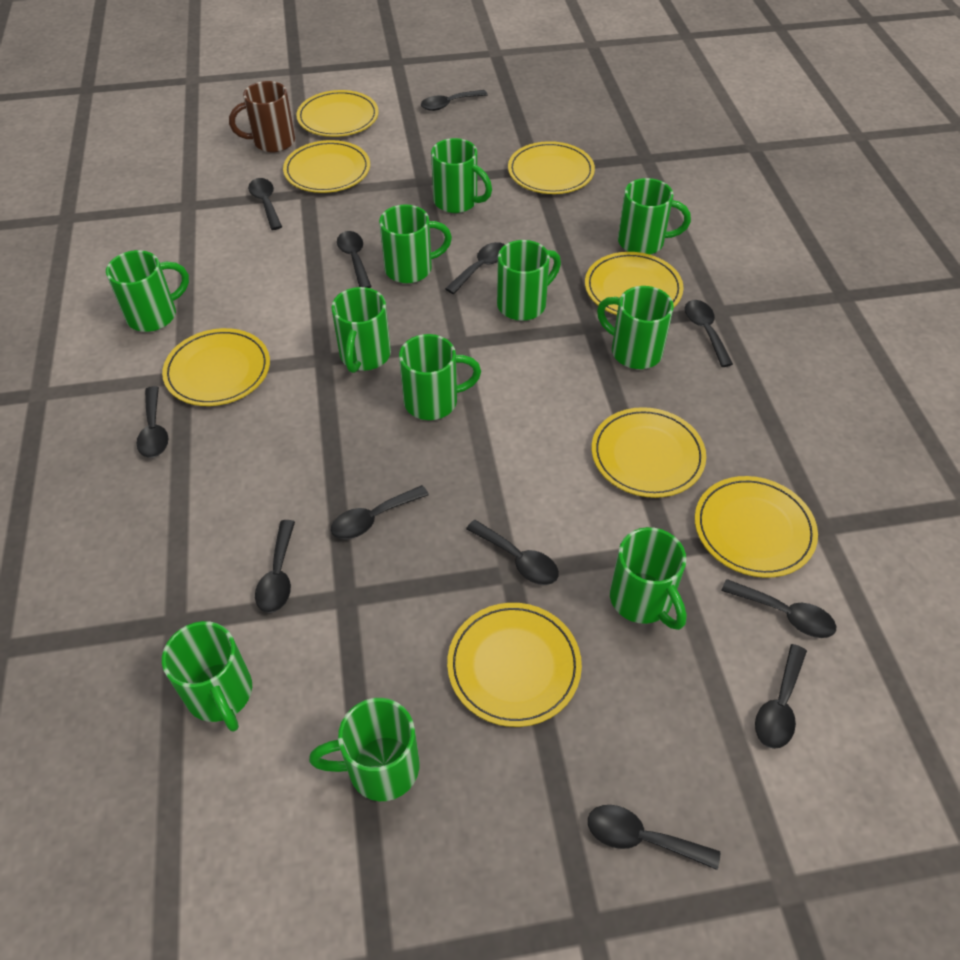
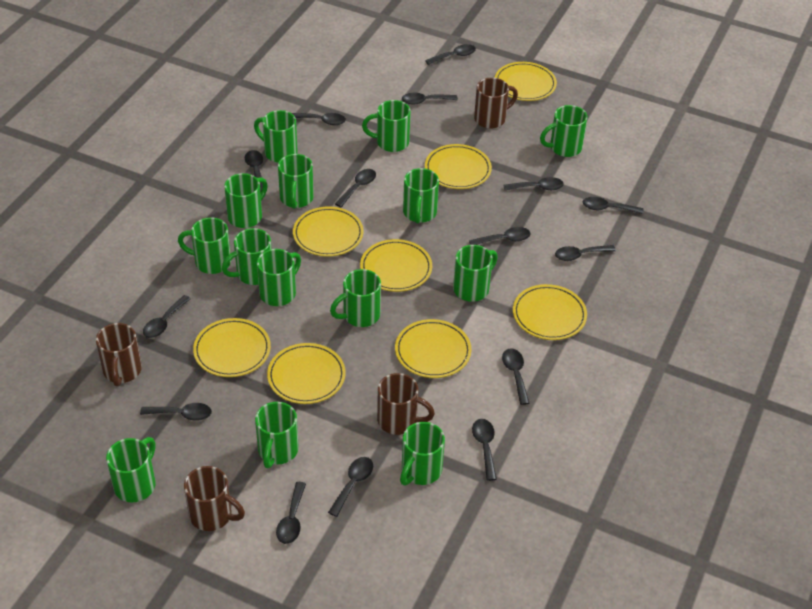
black spoon: 12 -> 15
brown mug: 1 -> 4
green mug: 11 -> 14

